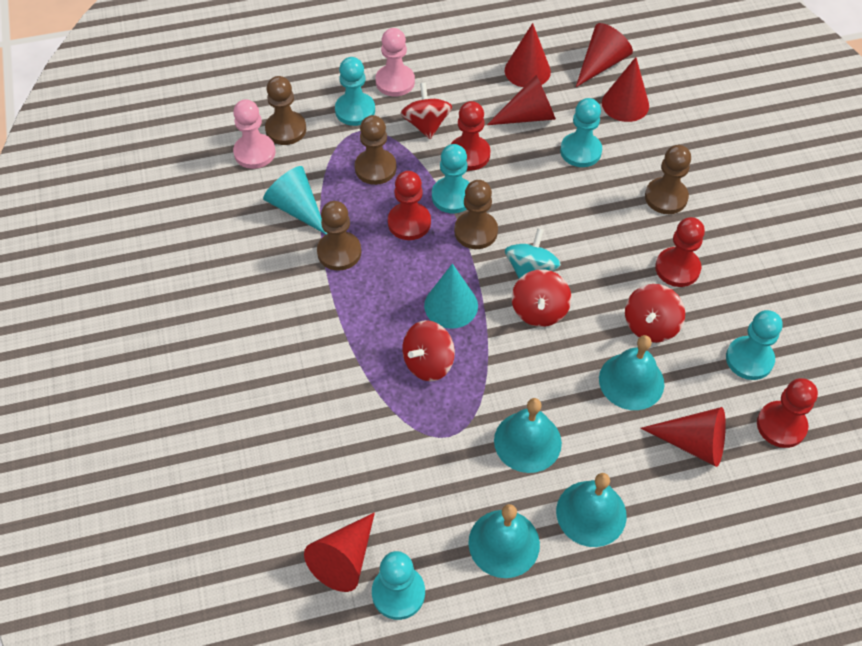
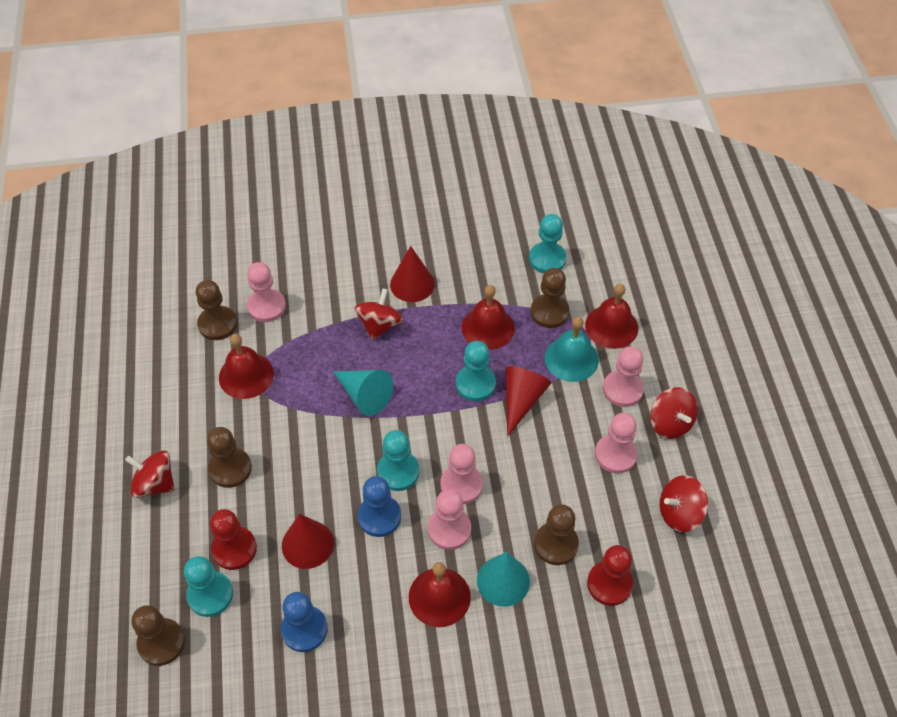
blue pawn: 0 -> 2
pink pawn: 2 -> 5
red bell: 0 -> 4
red cone: 6 -> 3
red pawn: 4 -> 2
turquoise bell: 4 -> 1
turquoise pawn: 5 -> 4
turquoise spinning top: 1 -> 0

